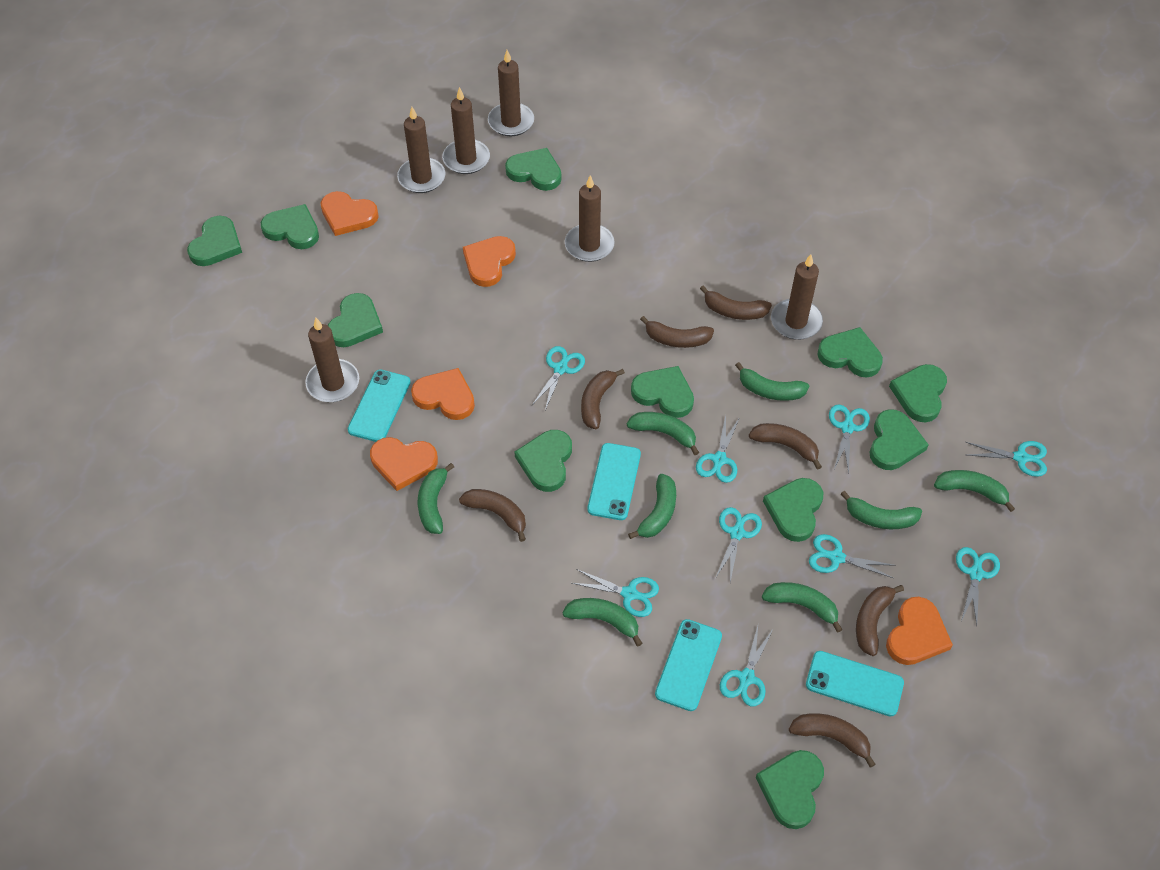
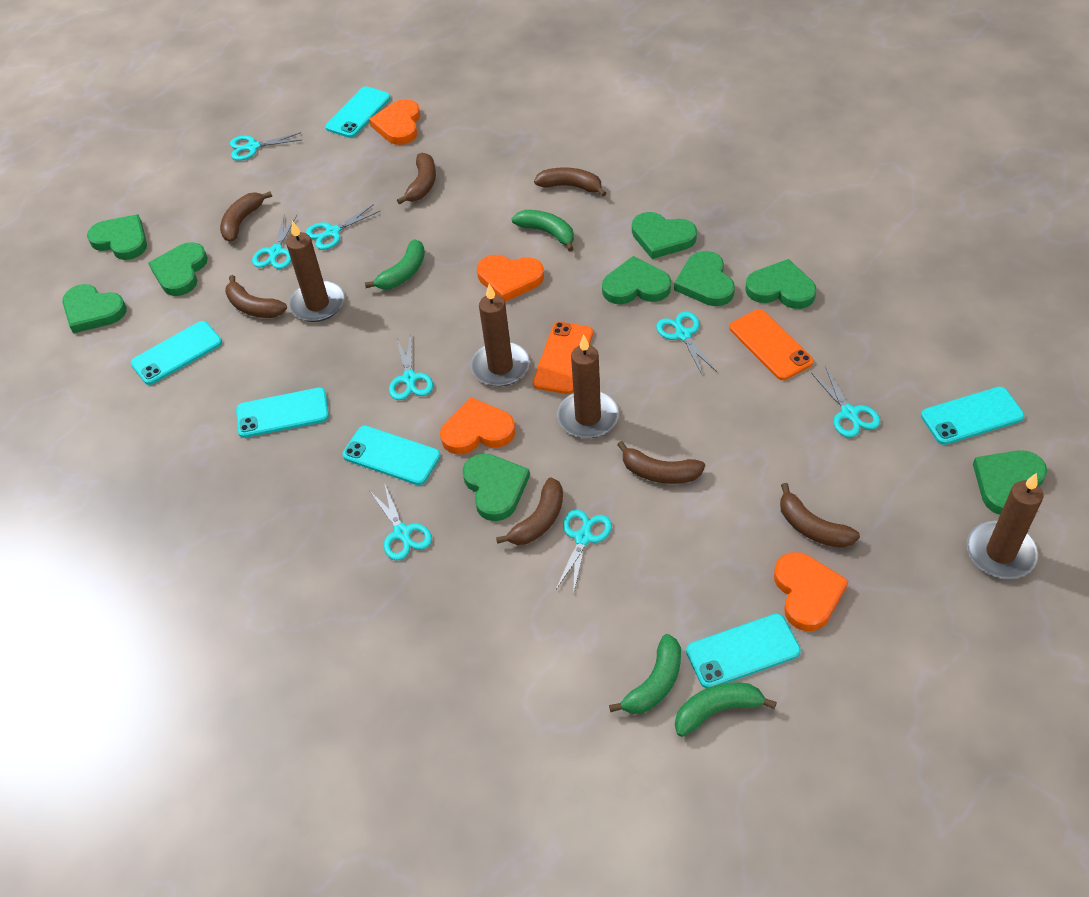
brown candle: 6 -> 4
green banana: 8 -> 4
green heart: 11 -> 9
orange heart: 5 -> 4
orange phone: 0 -> 2
turquoise phone: 4 -> 6
turquoise scissors: 9 -> 8

